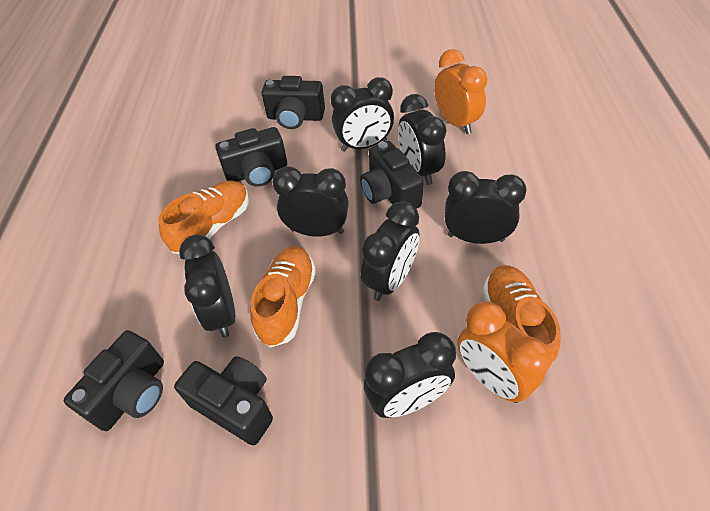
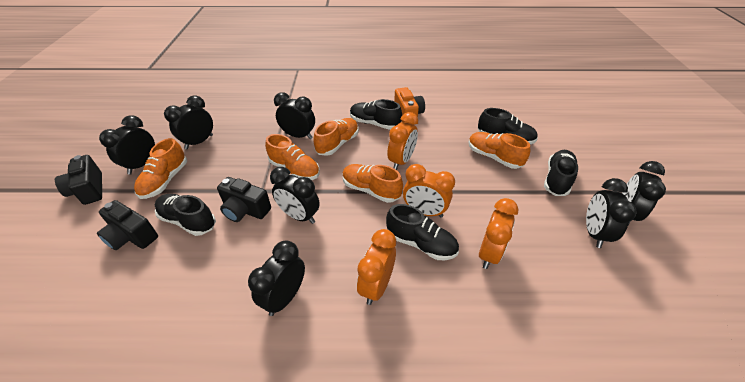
black camera: 5 -> 3
black shoe: 0 -> 5
orange camera: 0 -> 1
orange clock: 2 -> 4
orange shoe: 3 -> 5

